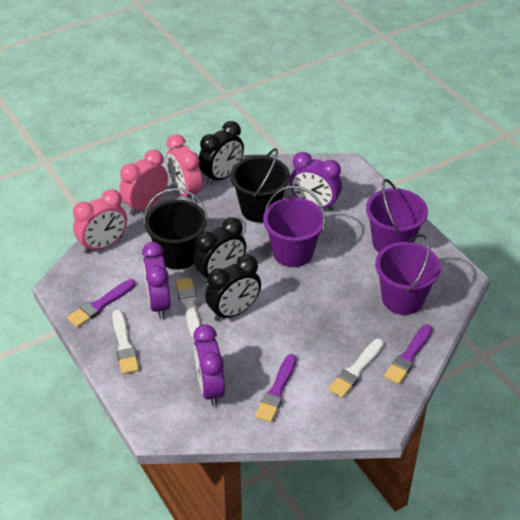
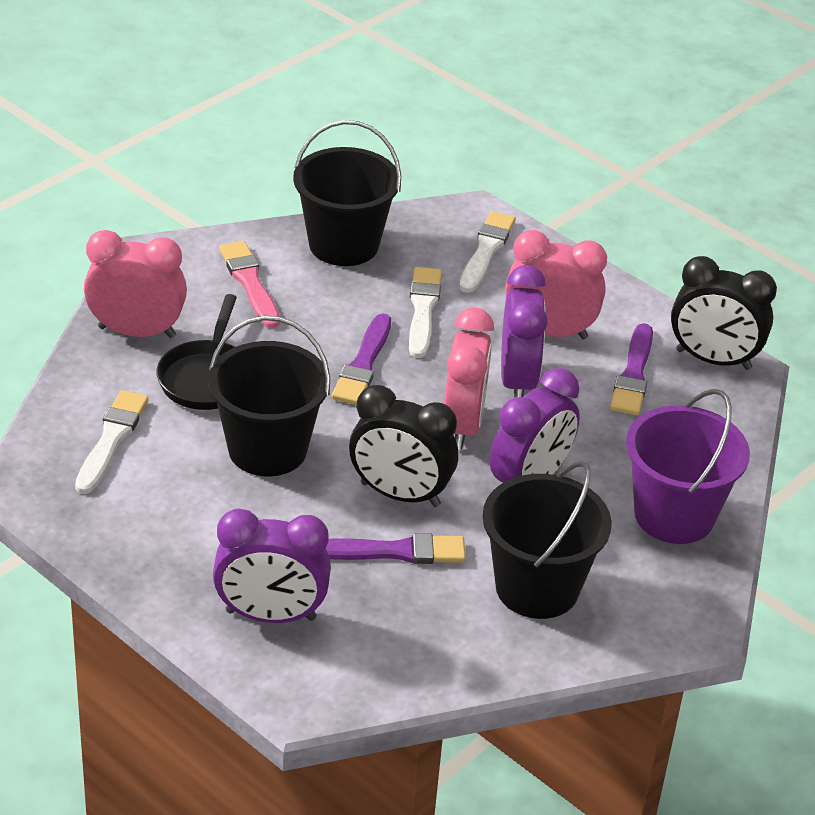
black bucket: 2 -> 3
black clock: 3 -> 2
black pan: 0 -> 1
pink brush: 0 -> 1
purple bucket: 3 -> 1

